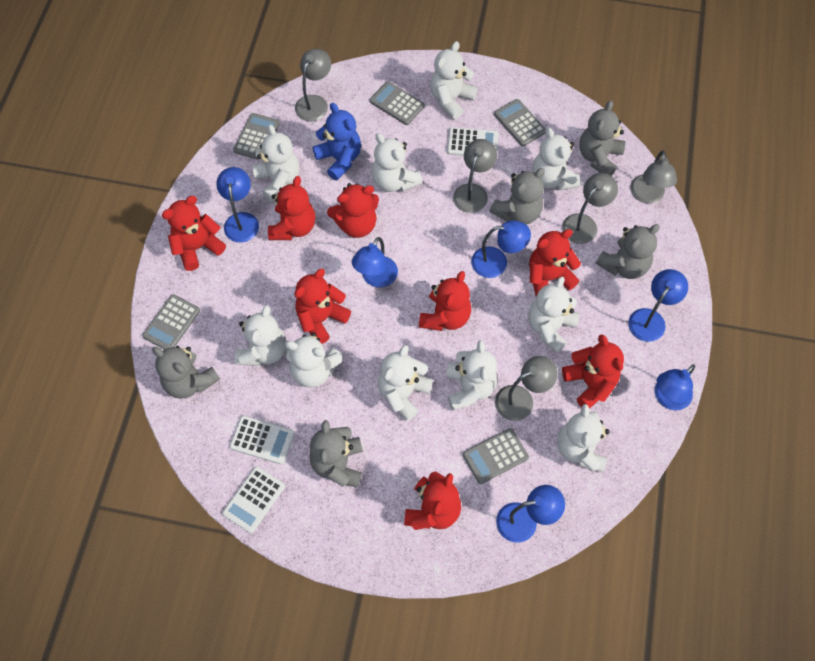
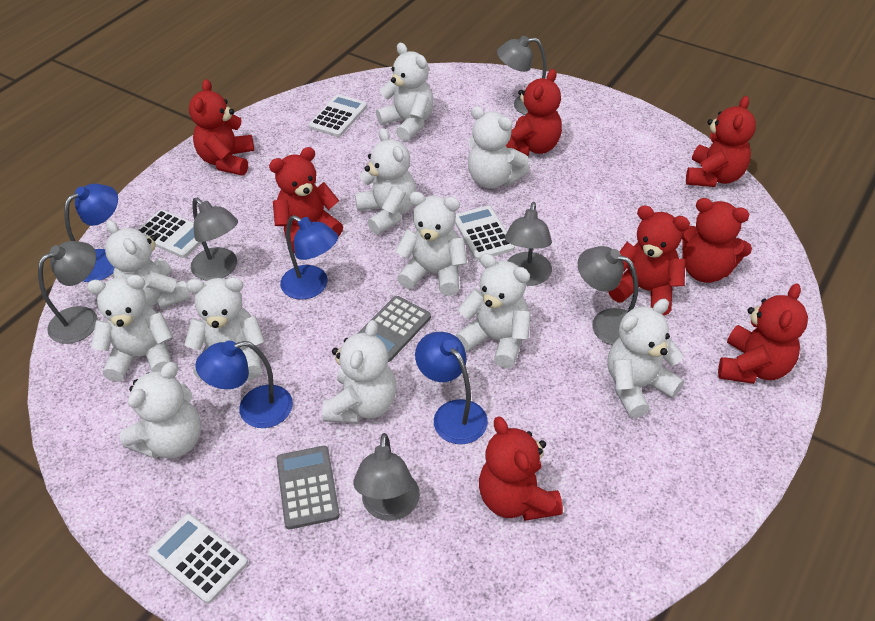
blue lamp: 6 -> 4
blue teddy bear: 1 -> 0
grey calculator: 5 -> 2
grey lamp: 5 -> 6
grey teddy bear: 5 -> 0
white calculator: 3 -> 4
white teddy bear: 10 -> 11

